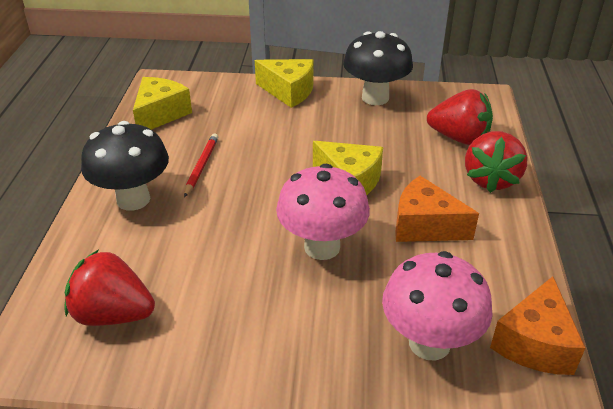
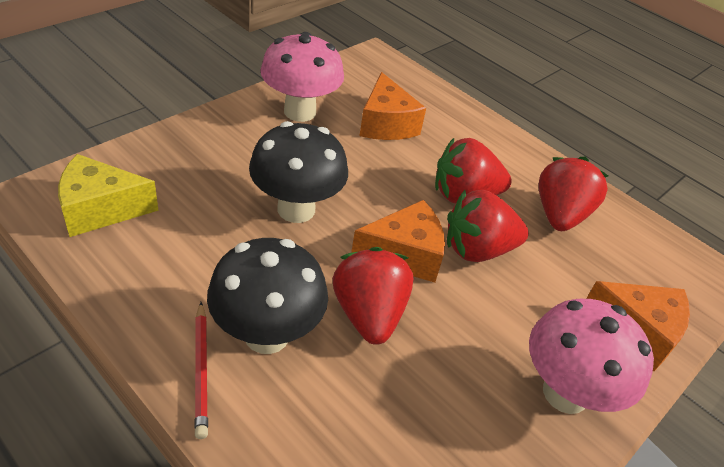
orange cheese: 2 -> 3
red strawberry: 3 -> 4
yellow cheese: 3 -> 1

